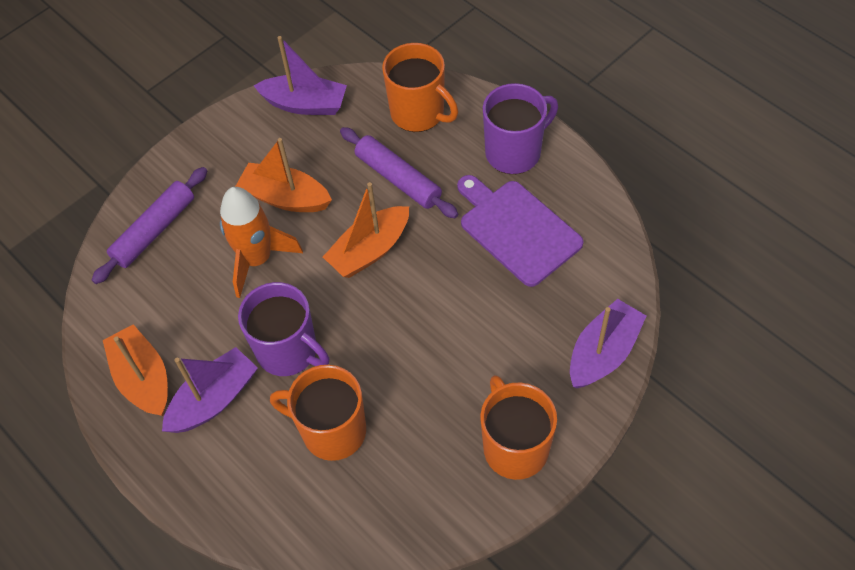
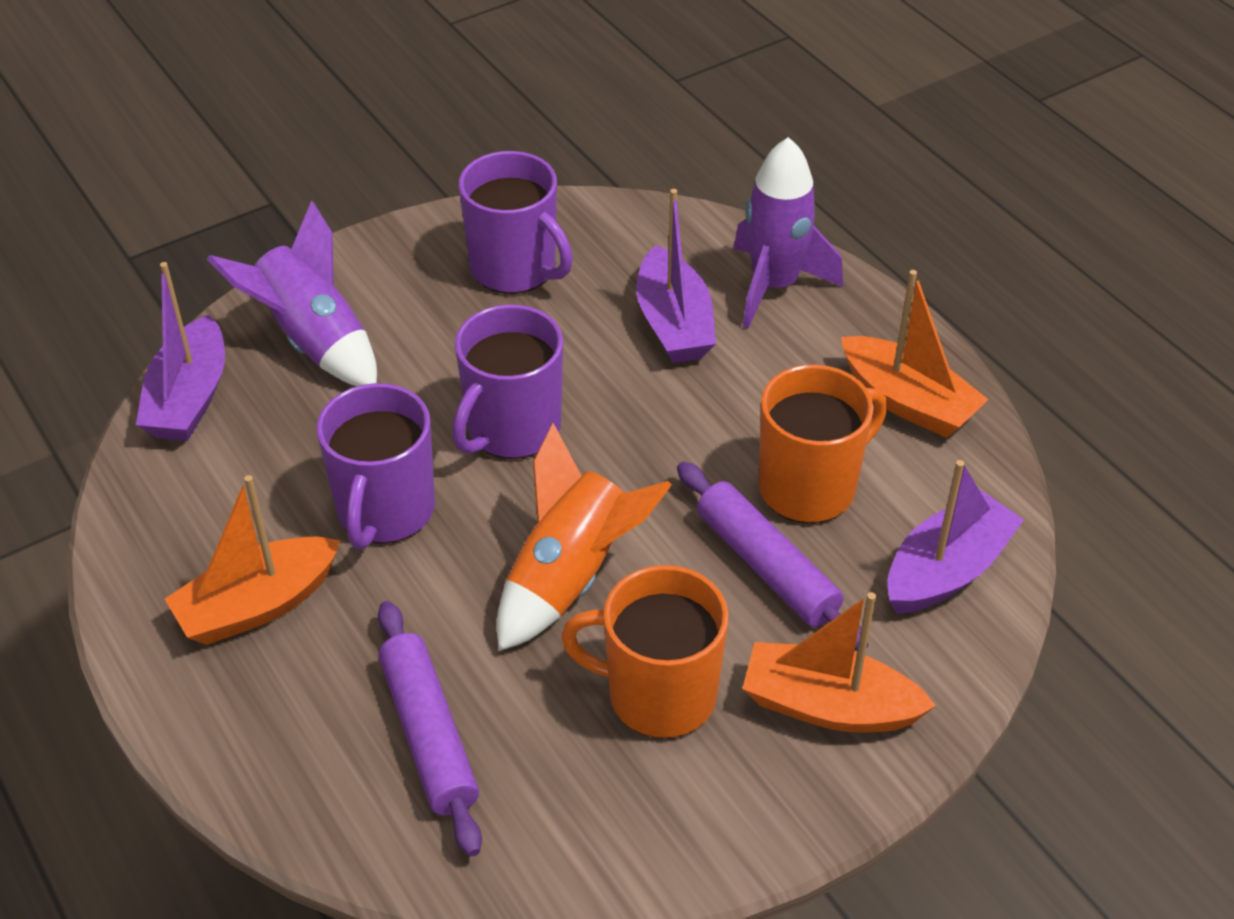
orange mug: 3 -> 2
purple cutting board: 1 -> 0
purple mug: 2 -> 3
purple rocket: 0 -> 2

